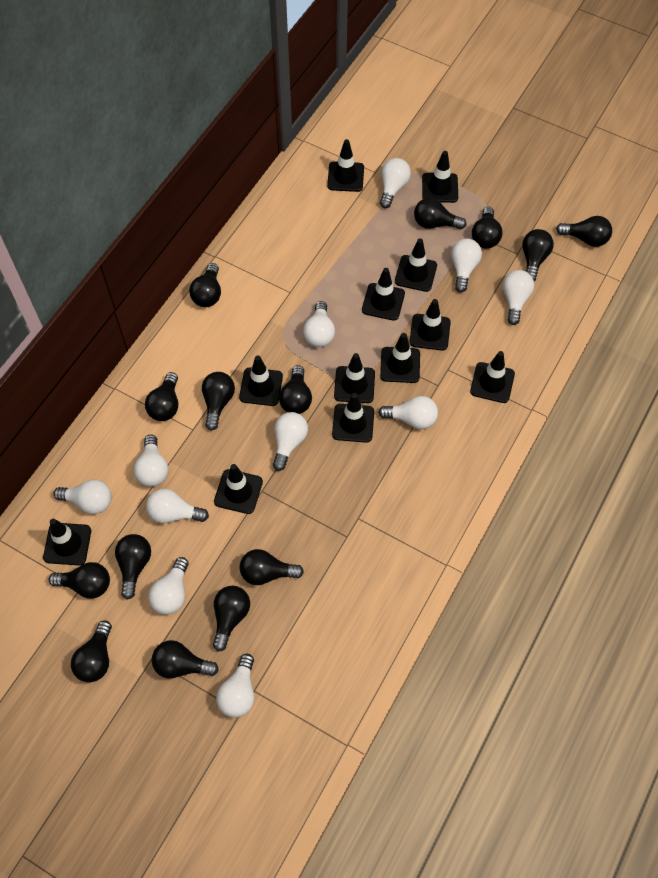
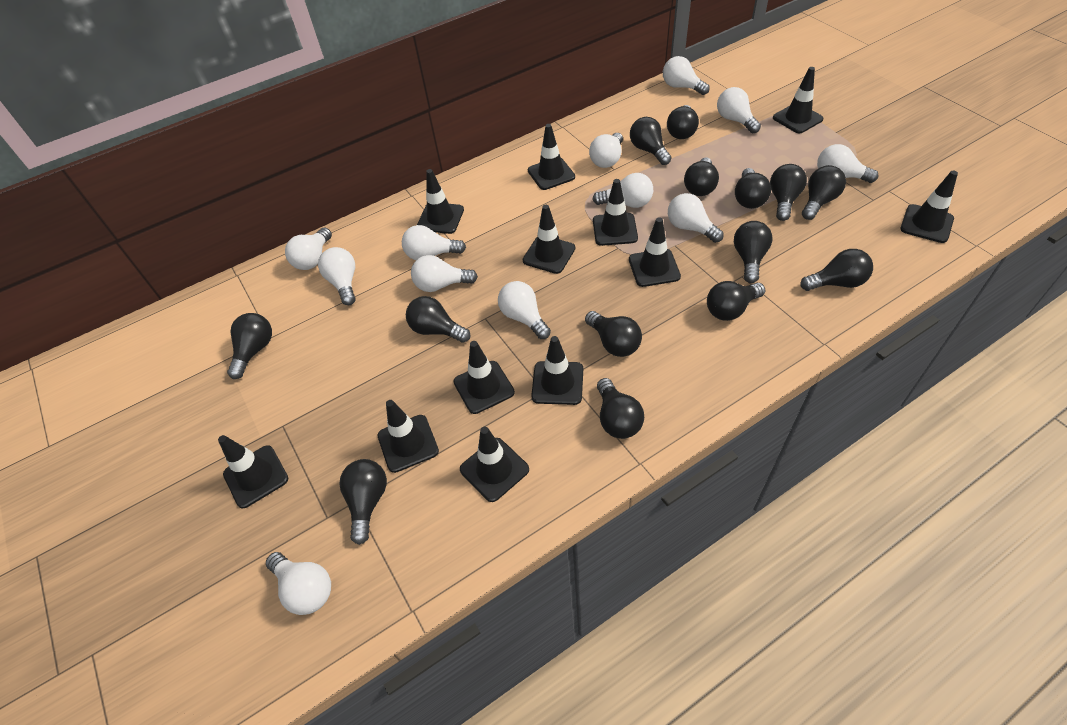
white light bulb: 11 -> 12

